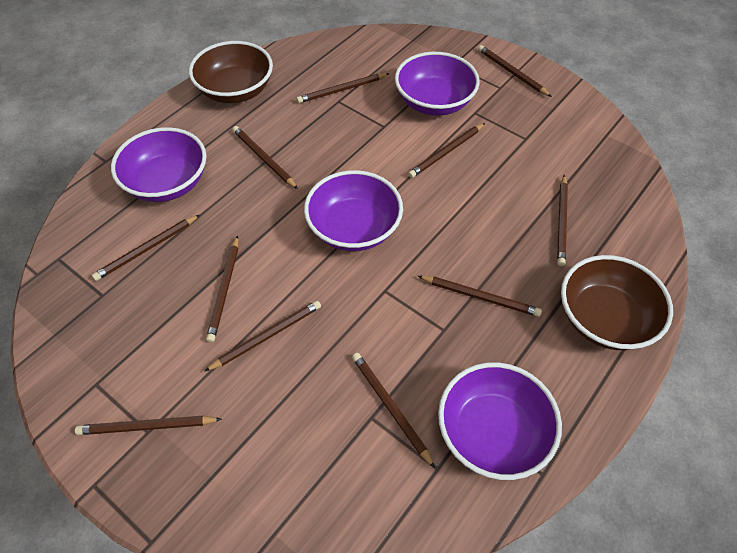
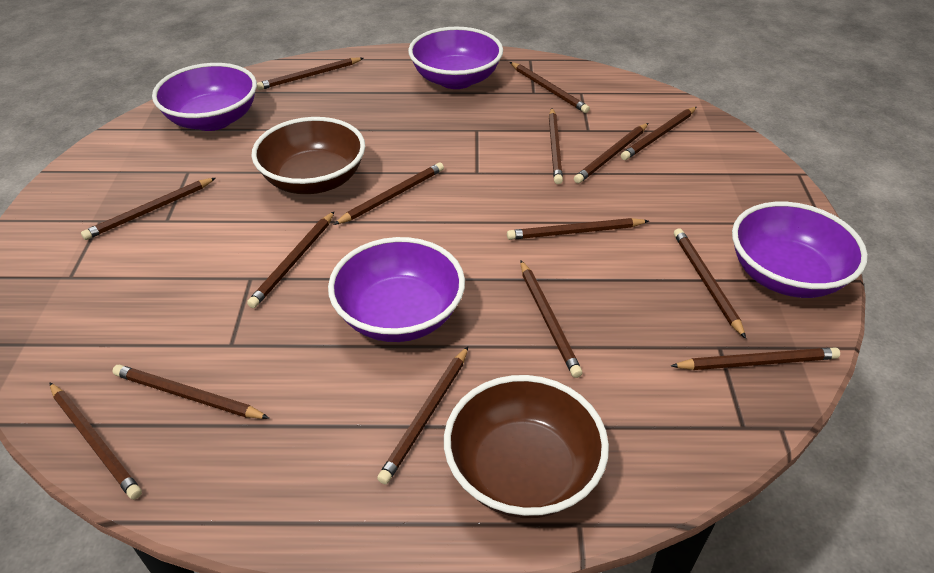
brown pencil: 11 -> 15

